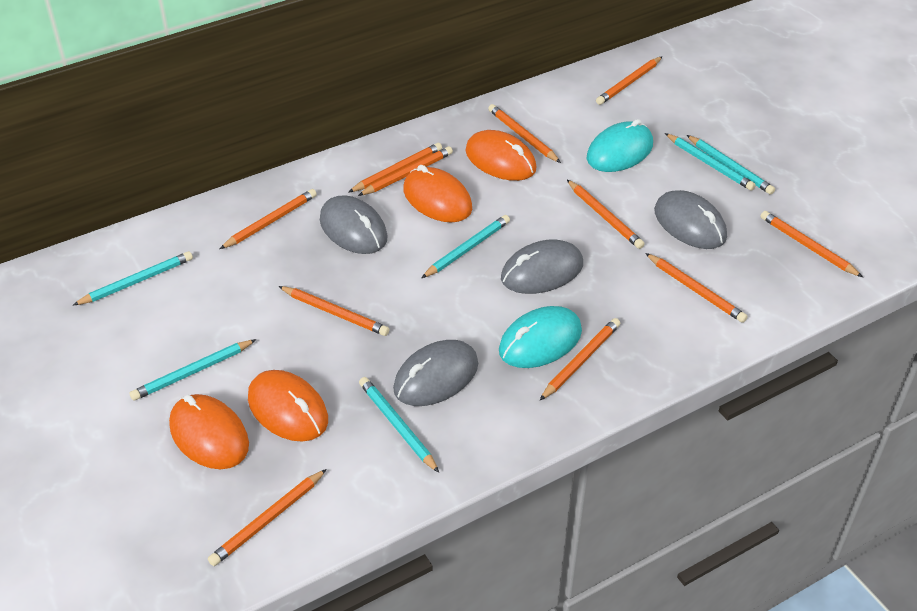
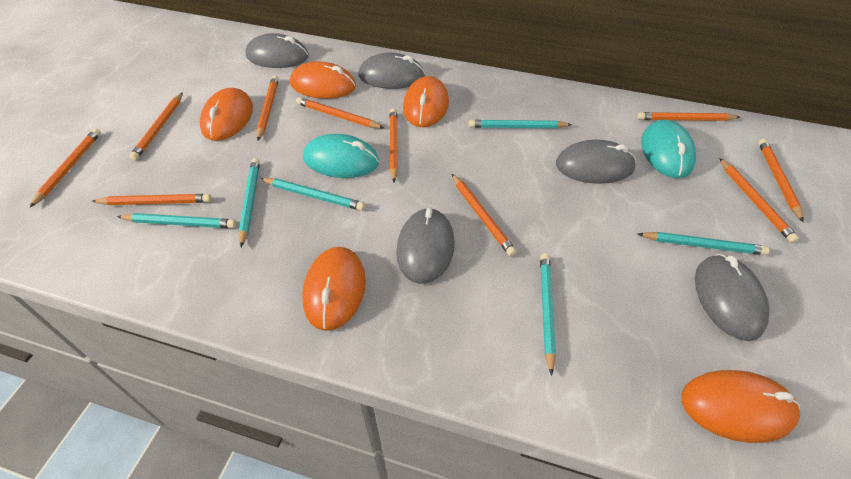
grey mouse: 4 -> 5
orange mouse: 4 -> 5
orange pencil: 11 -> 10

